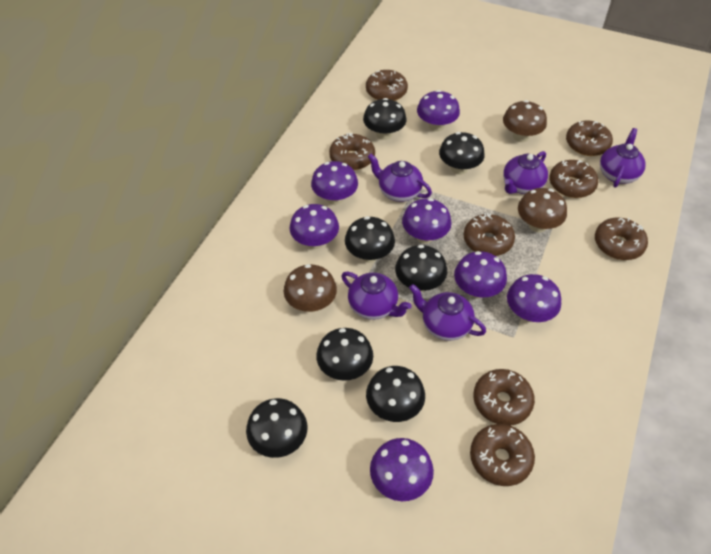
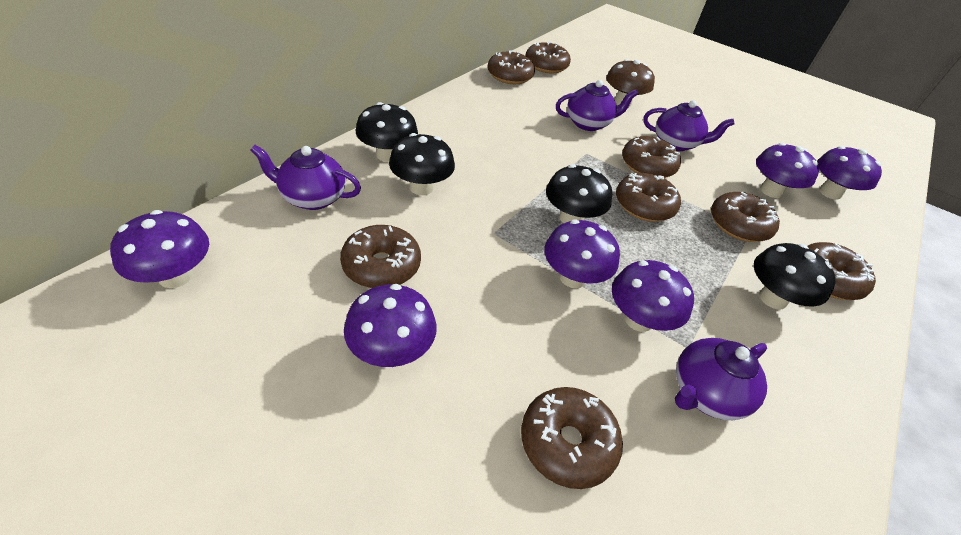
black mushroom: 7 -> 4
brown mushroom: 3 -> 1
purple mushroom: 7 -> 6
purple teapot: 5 -> 4

